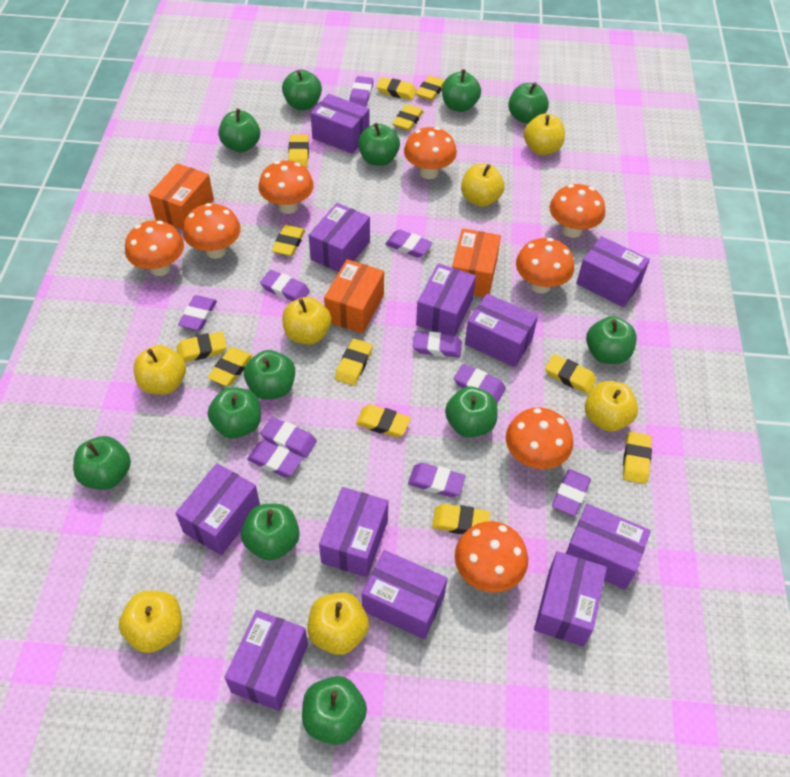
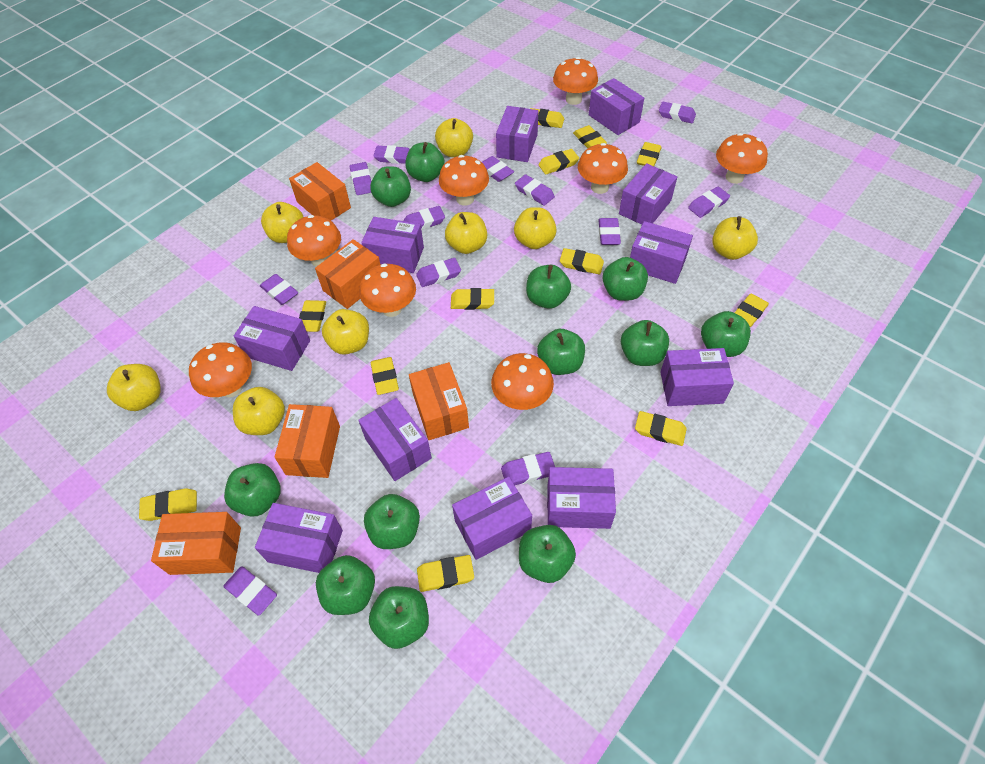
orange box: 3 -> 5
purple eraser: 10 -> 12
yellow apple: 7 -> 8

